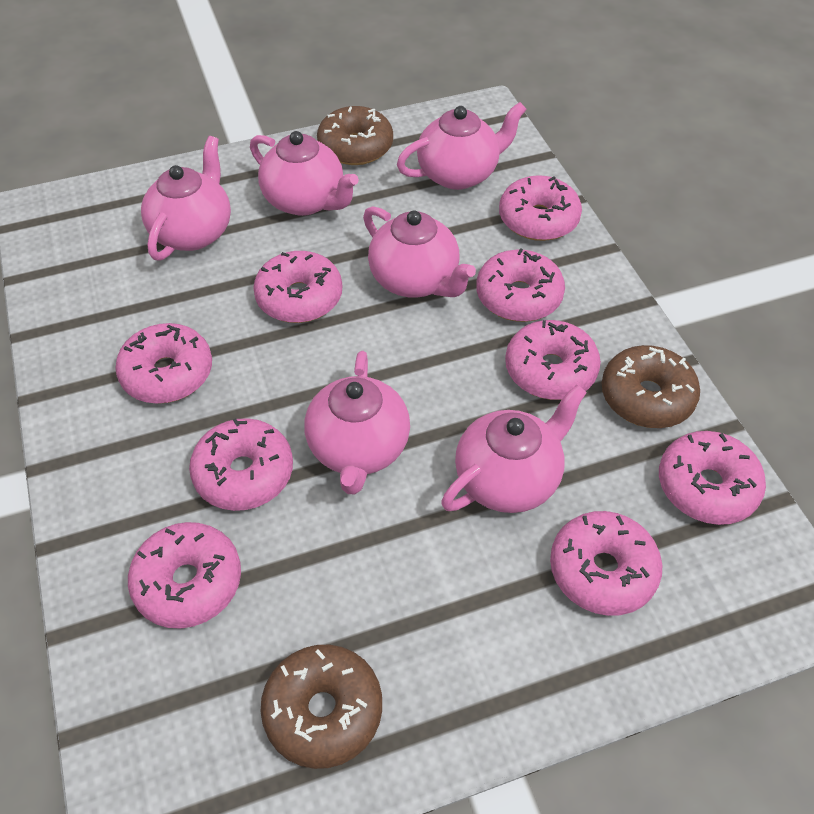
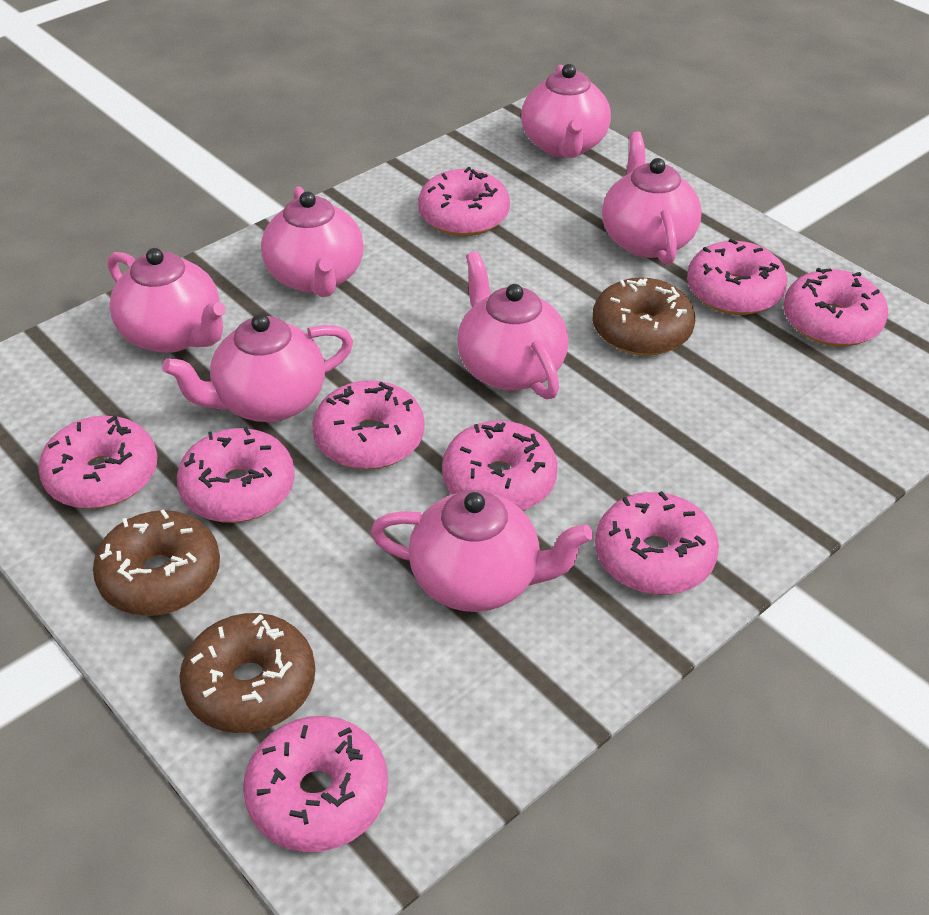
pink teapot: 6 -> 7

